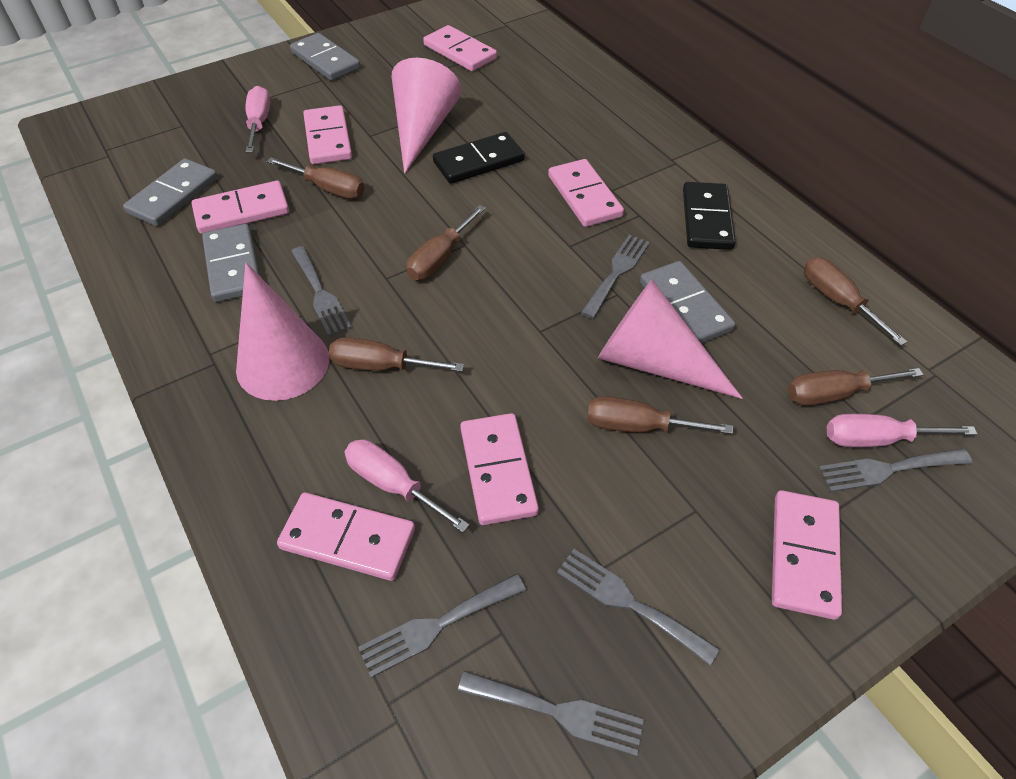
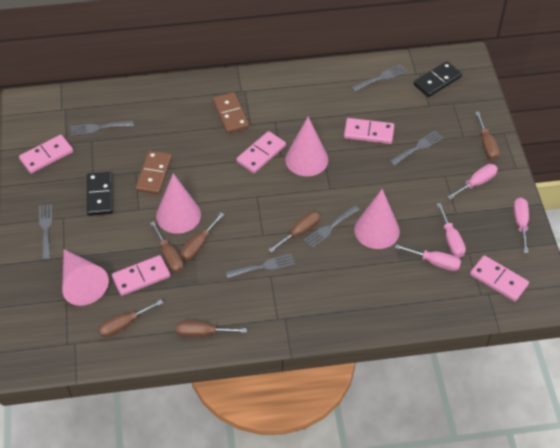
brown domino: 0 -> 2
grey domino: 4 -> 0
pink cone: 3 -> 4
pink domino: 7 -> 5
pink screwdriver: 3 -> 4

